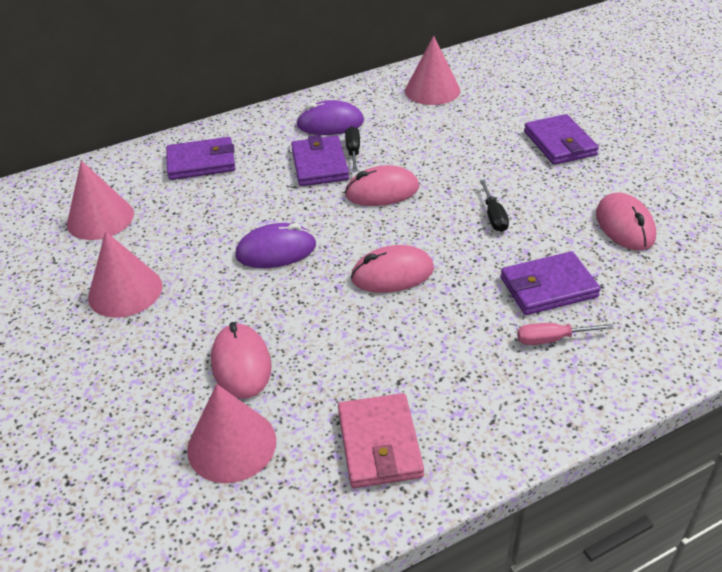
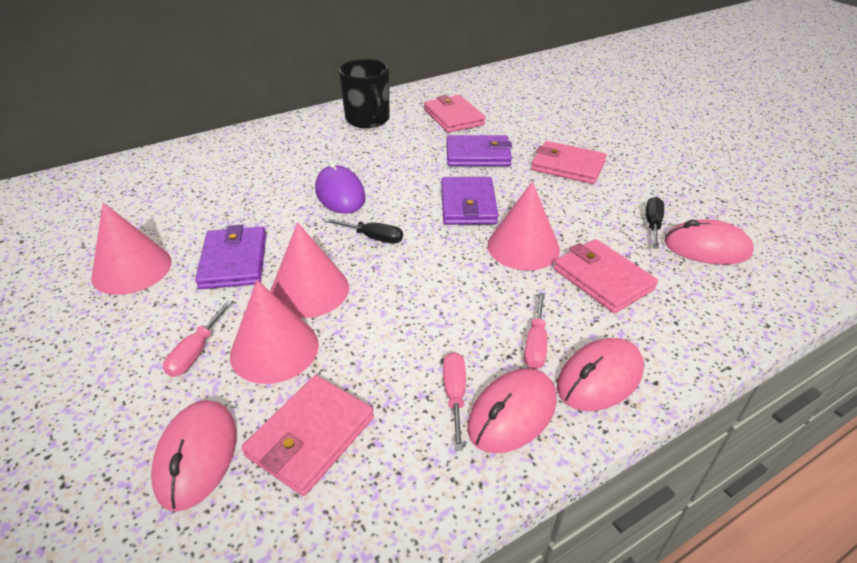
black mug: 0 -> 1
pink screwdriver: 1 -> 3
pink wallet: 1 -> 4
purple mouse: 2 -> 1
purple wallet: 4 -> 3

